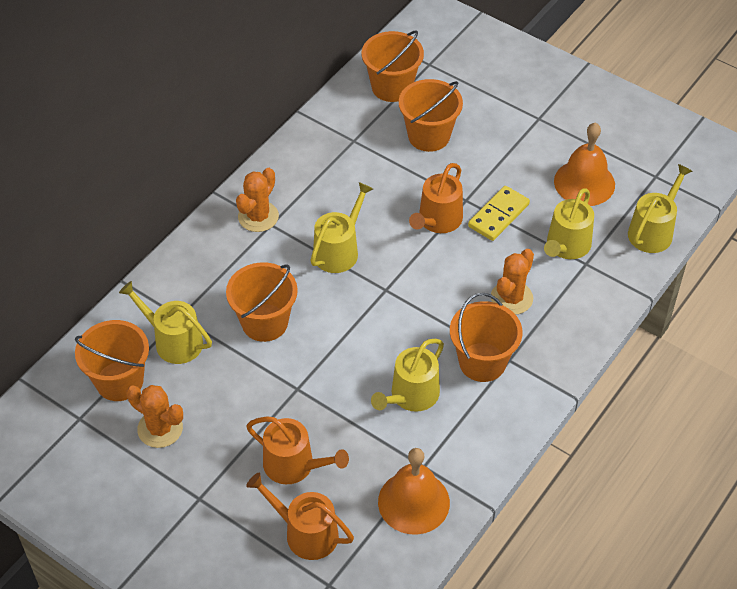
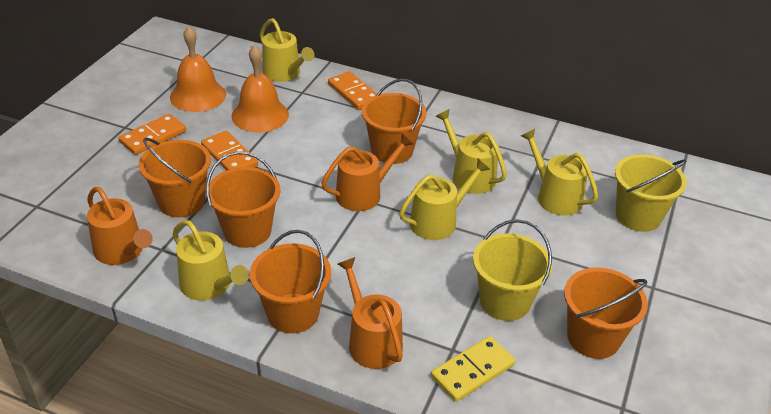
orange cactus: 3 -> 0
orange domino: 0 -> 3
yellow bucket: 0 -> 2

